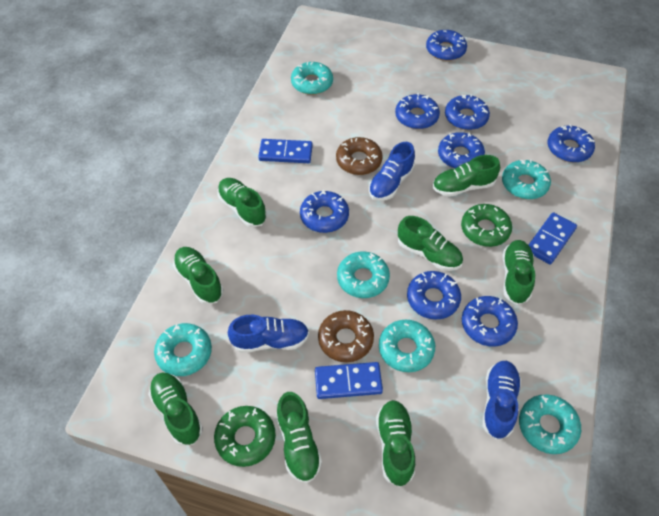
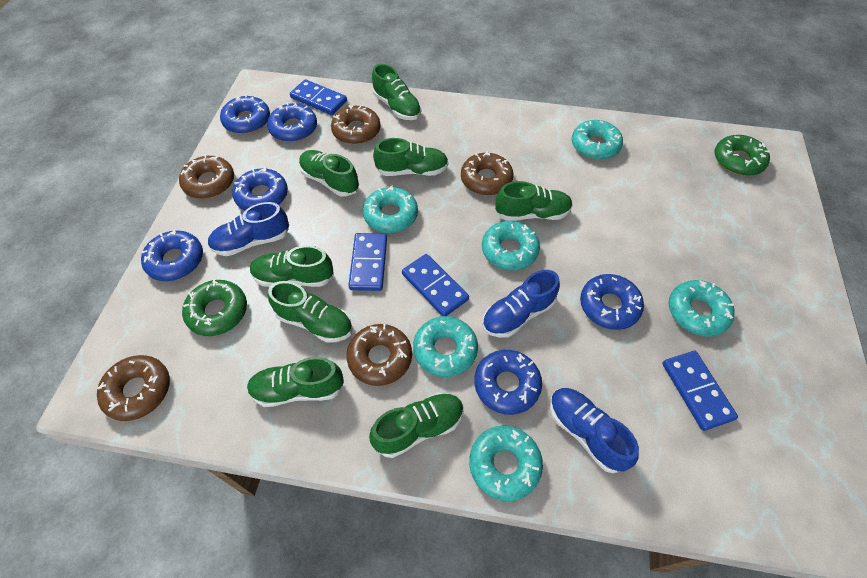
blue domino: 3 -> 4
blue donut: 8 -> 6
brown donut: 2 -> 5

